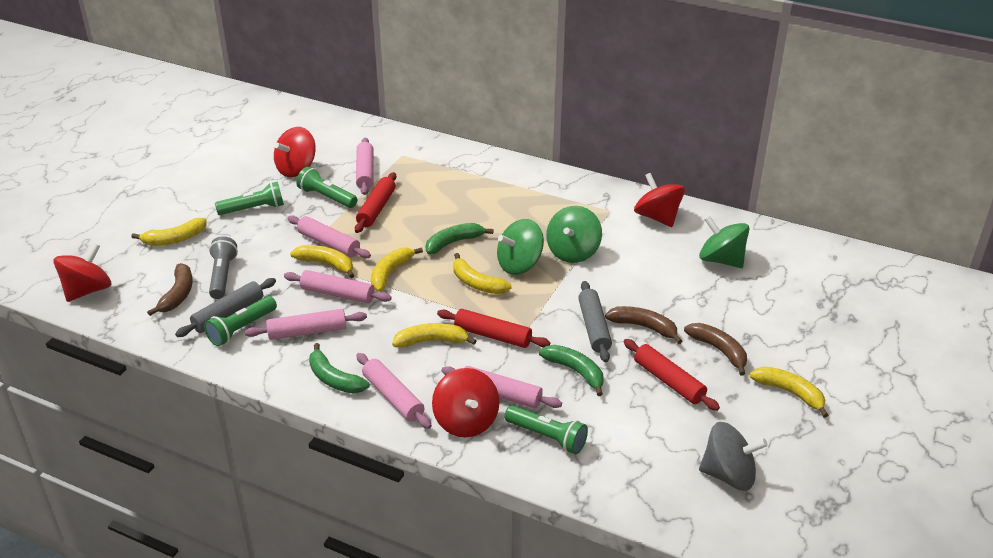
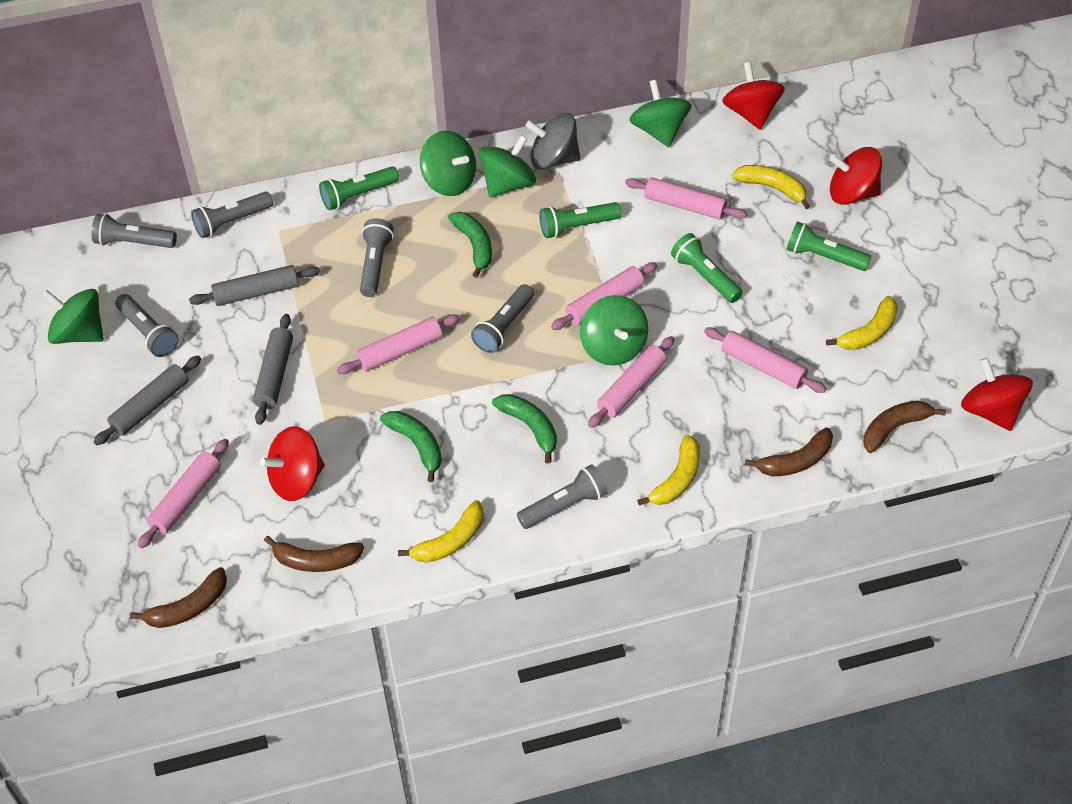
brown banana: 3 -> 4
green spinning top: 3 -> 5
grey flashlight: 1 -> 6
grey rolling pin: 2 -> 3
red rolling pin: 3 -> 0
yellow banana: 6 -> 4

